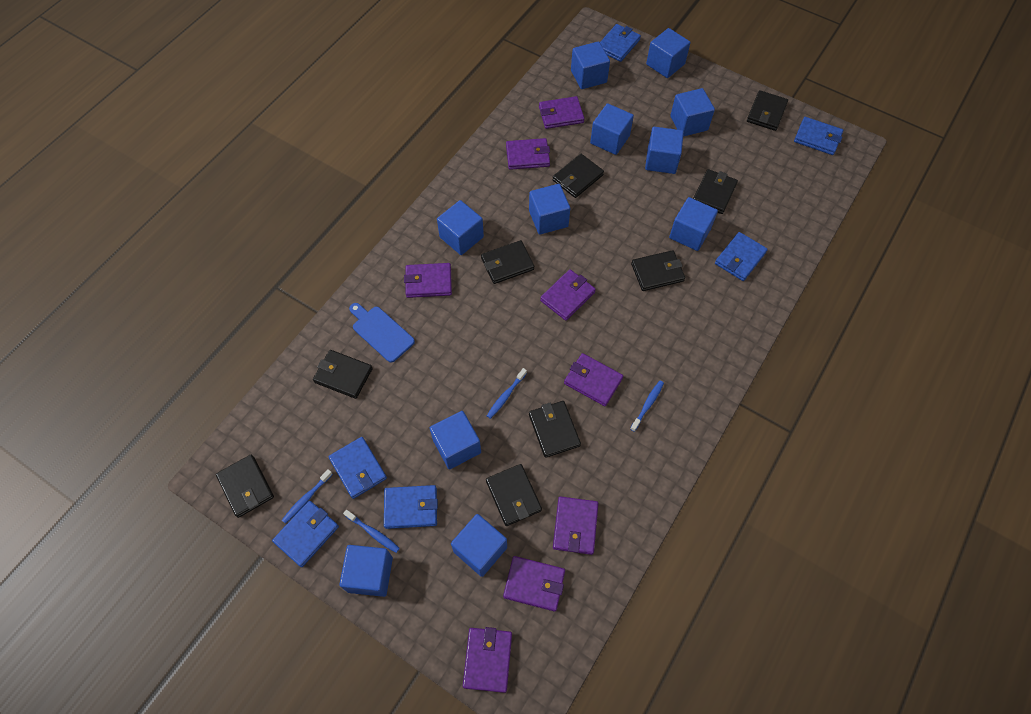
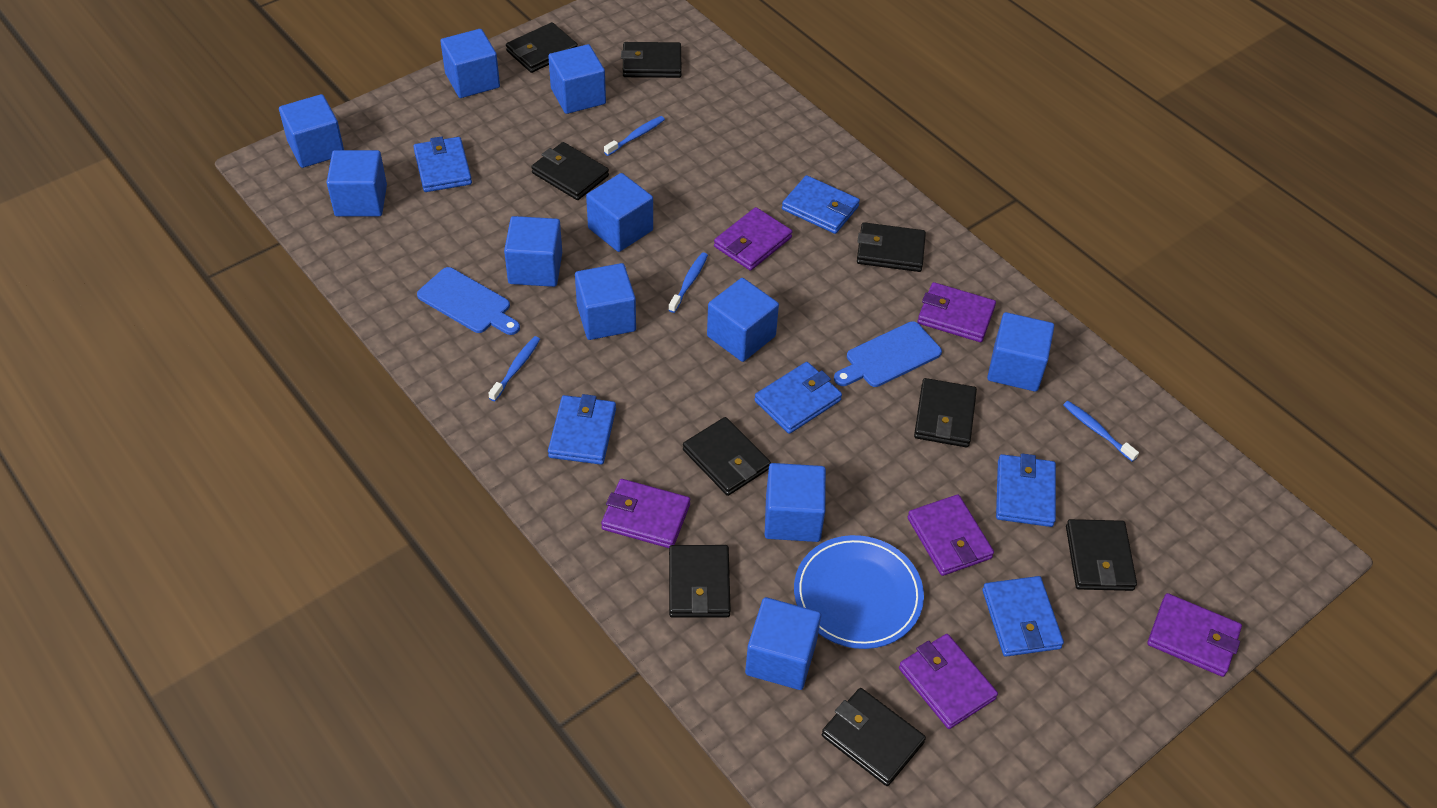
blue cutting board: 1 -> 2
blue plate: 0 -> 1
purple wallet: 8 -> 6

